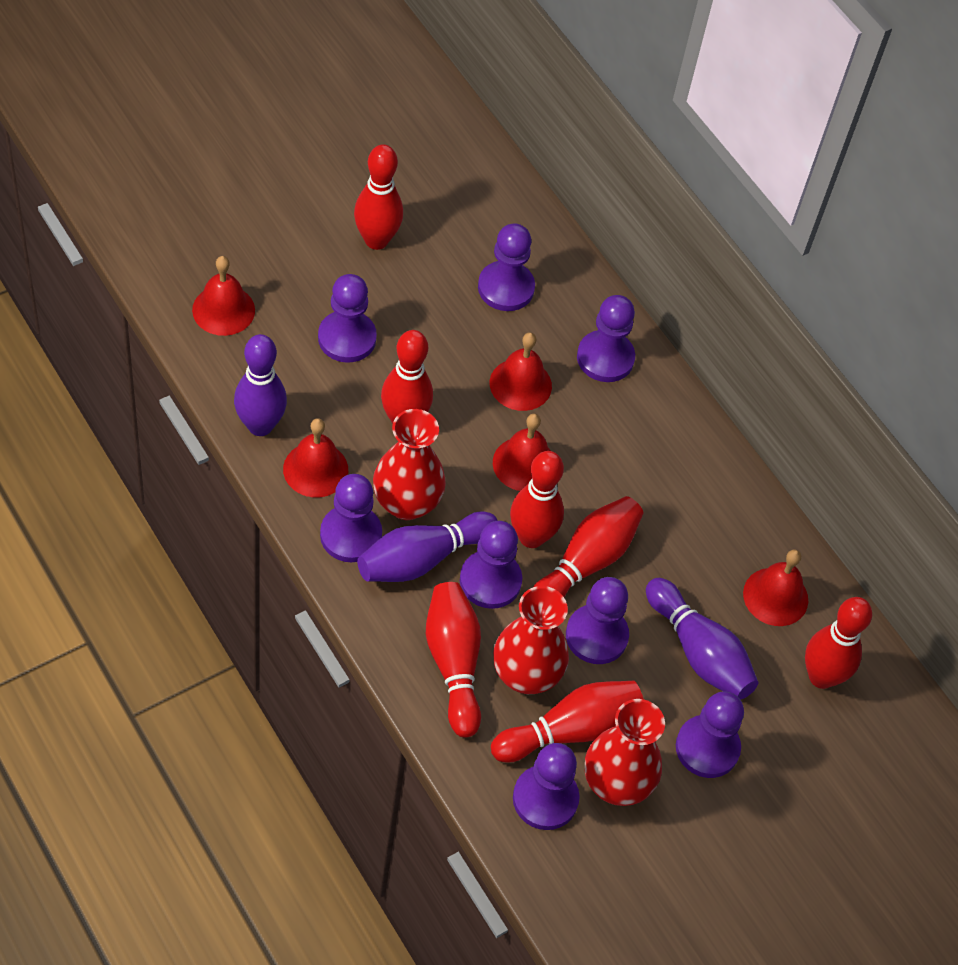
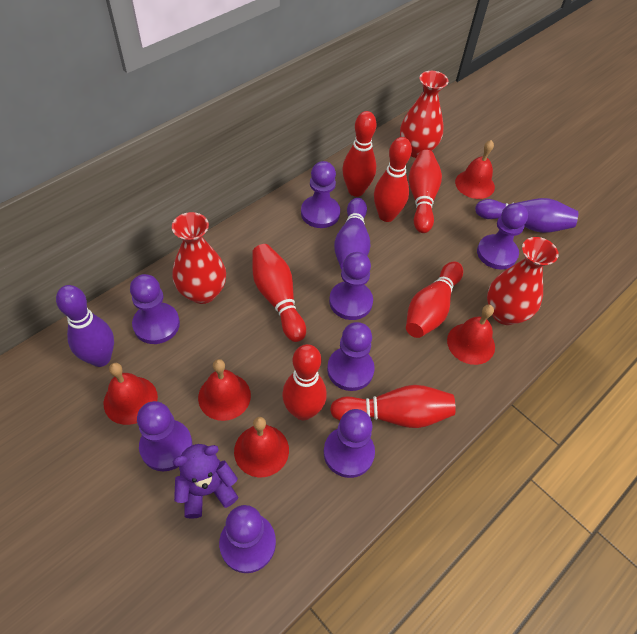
purple teddy bear: 0 -> 1

